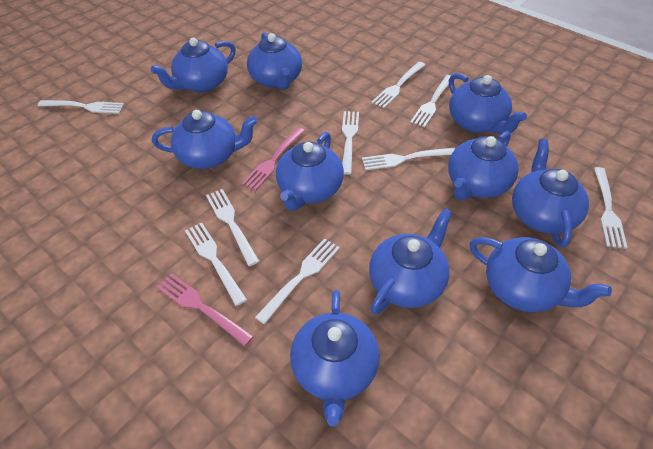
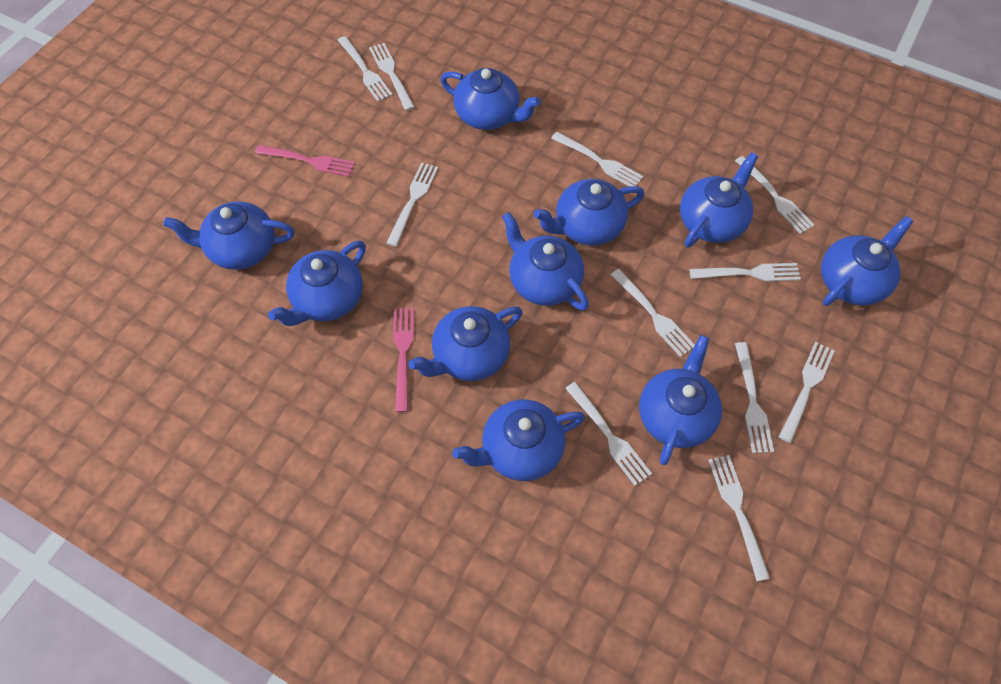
white fork: 9 -> 11

